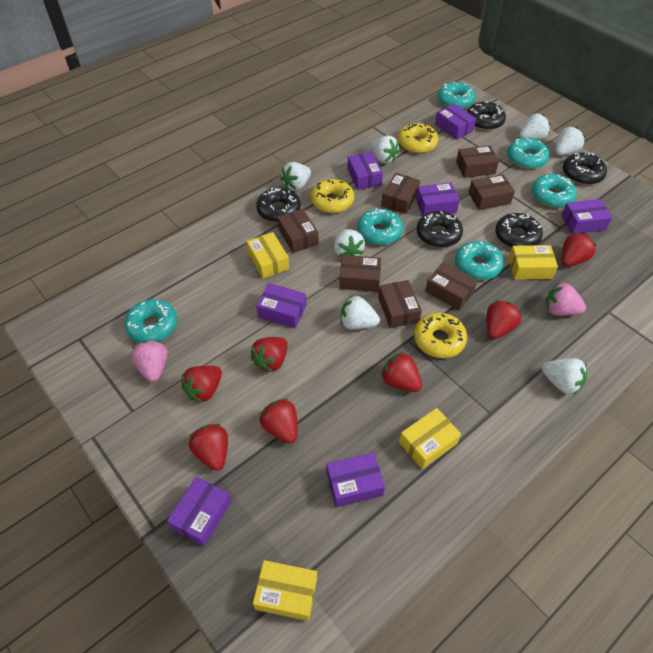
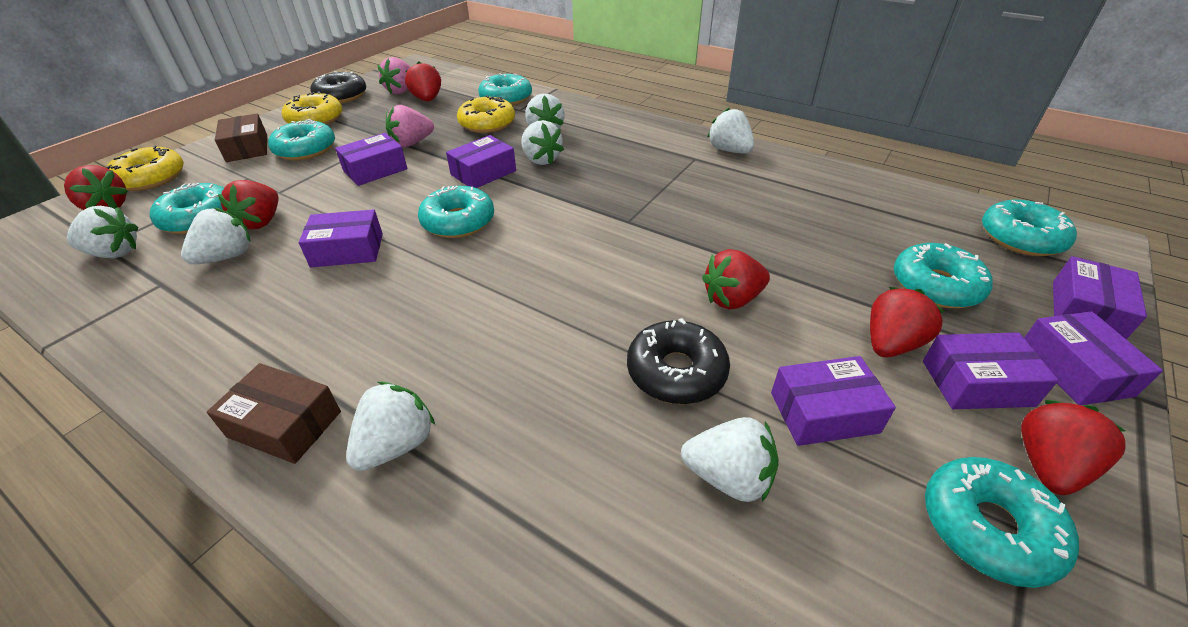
black donut: 5 -> 2
brown box: 7 -> 2
red strawberry: 7 -> 6
turquoise donut: 6 -> 7
yellow box: 4 -> 0

